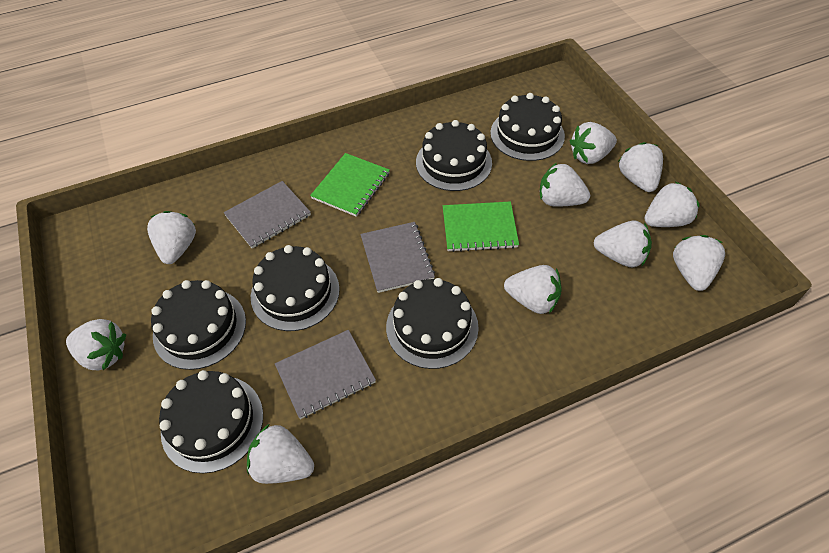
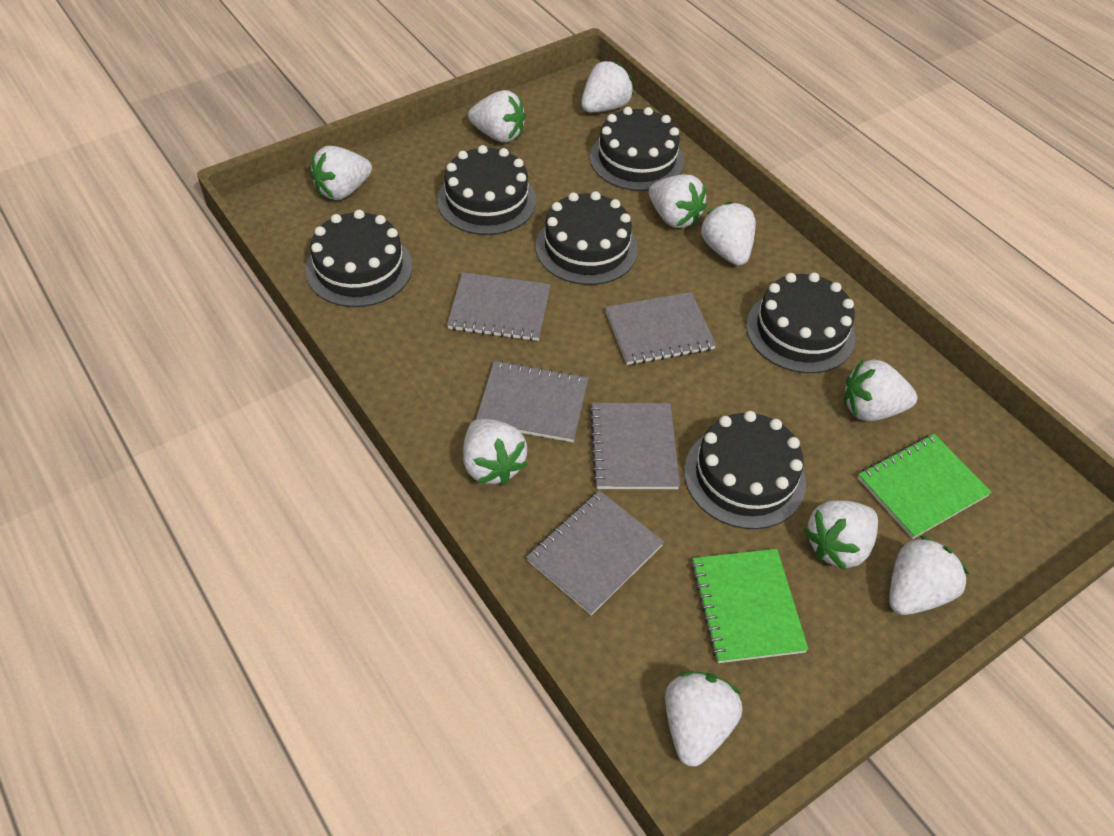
grey notebook: 3 -> 5

